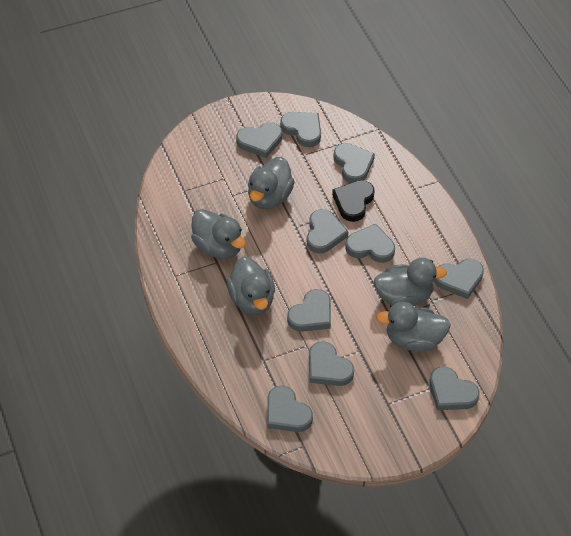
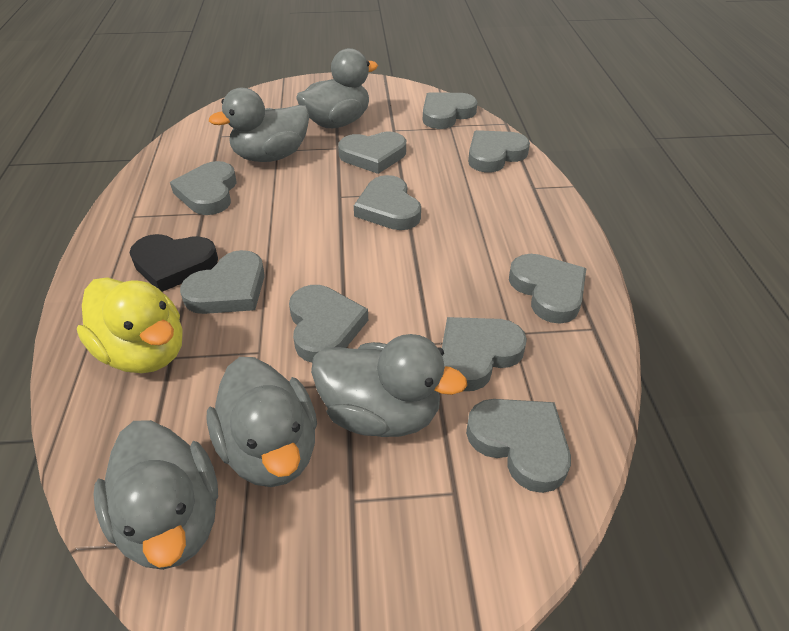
yellow duck: 0 -> 1

